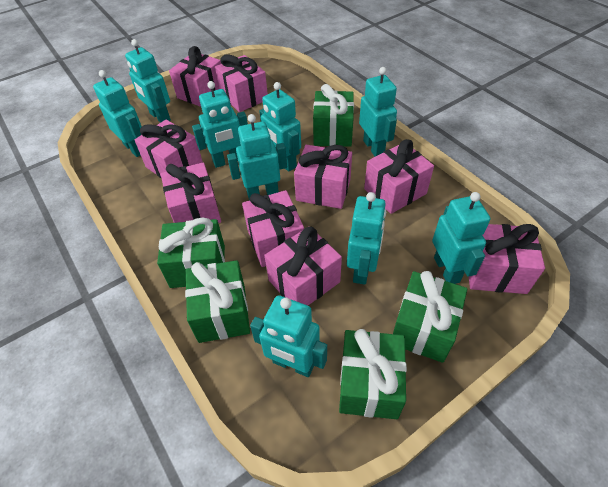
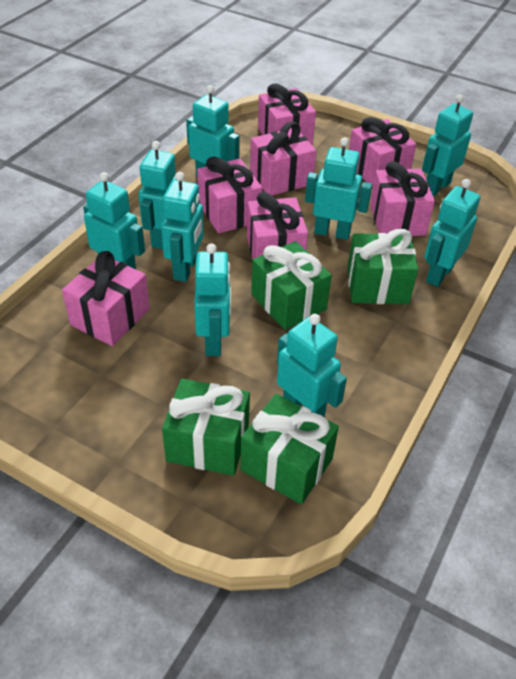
green gift: 5 -> 4
pink gift: 9 -> 7

